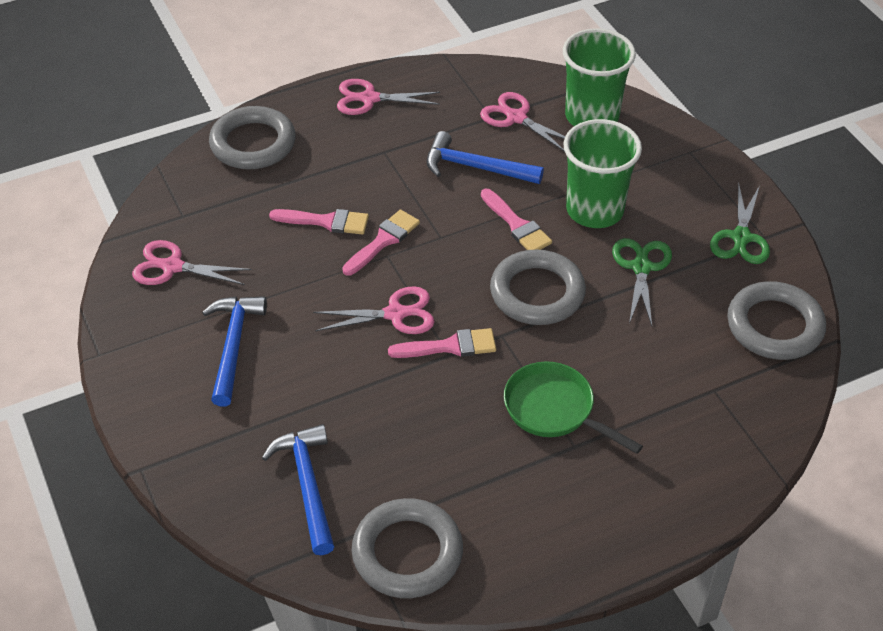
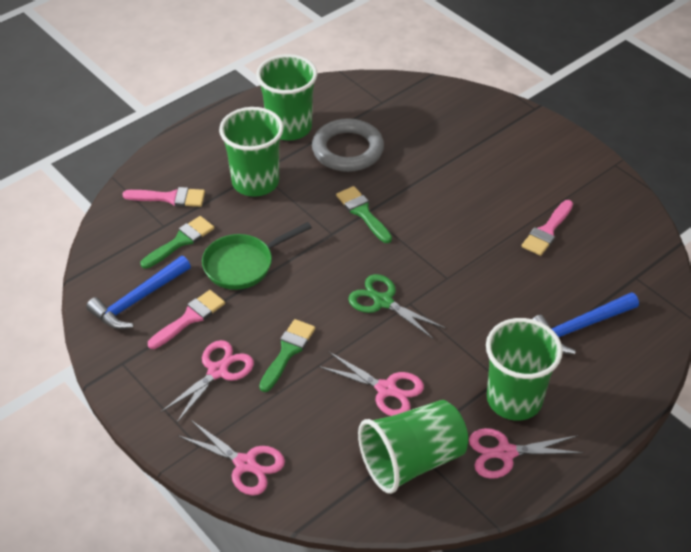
blue hammer: 3 -> 2
green brush: 0 -> 3
green cup: 2 -> 4
green scissors: 2 -> 1
grey ring: 4 -> 1
pink brush: 4 -> 3

